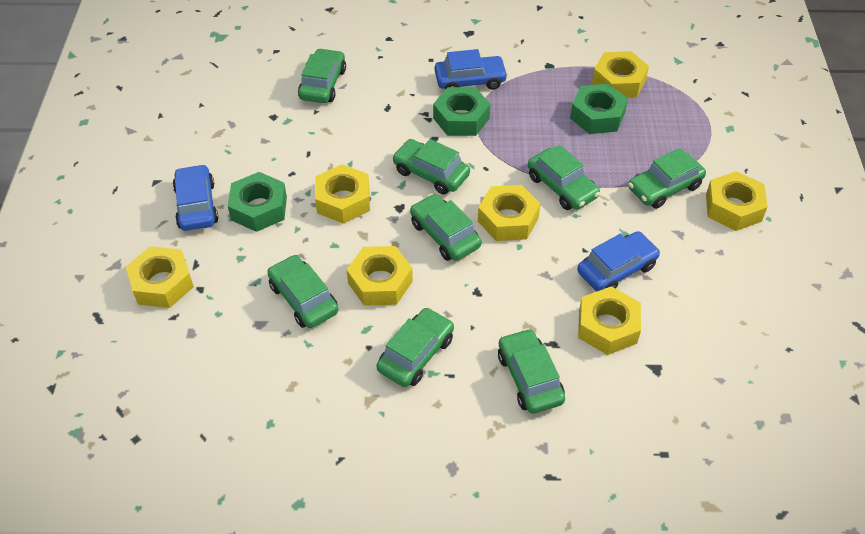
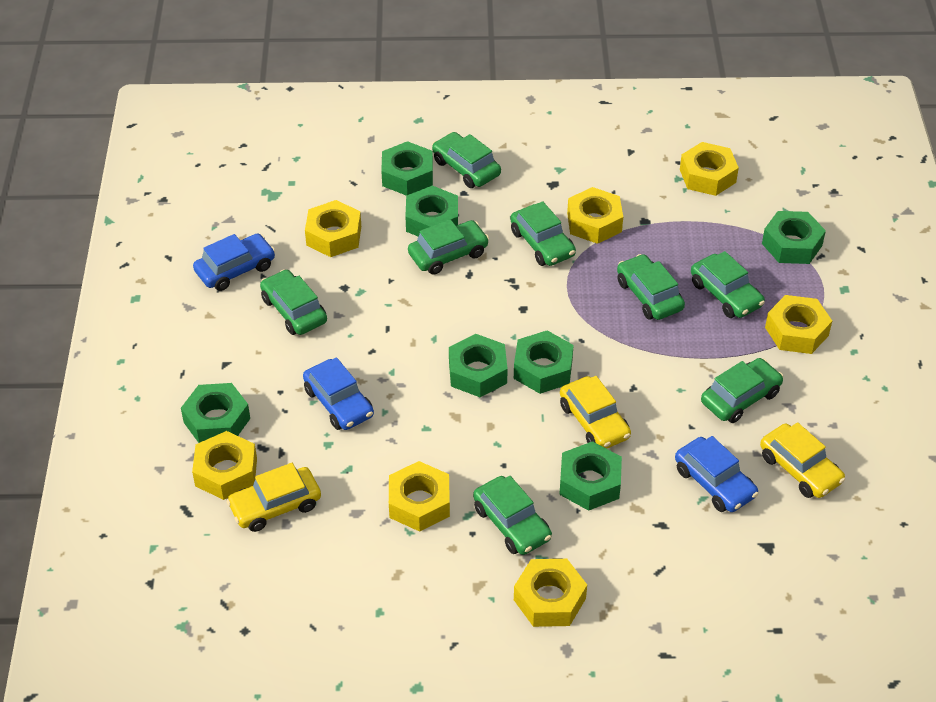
green nut: 3 -> 7
yellow car: 0 -> 3

